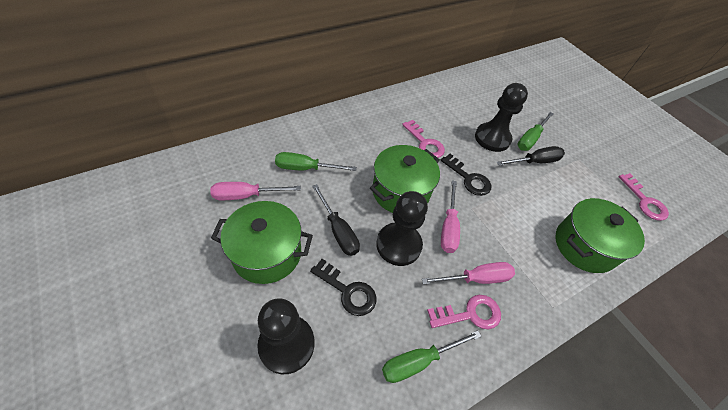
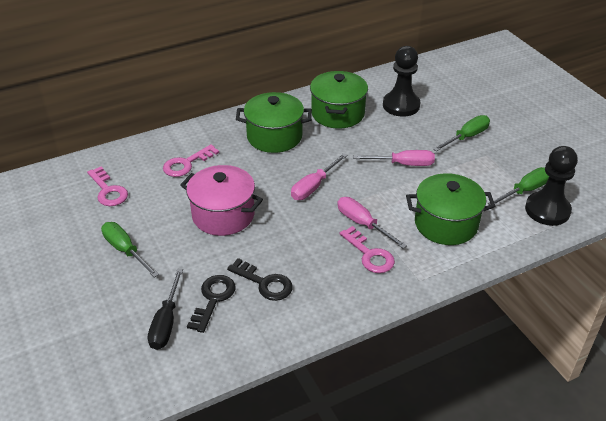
black pawn: 3 -> 2
black screwdriver: 2 -> 1
pink pot: 0 -> 1

